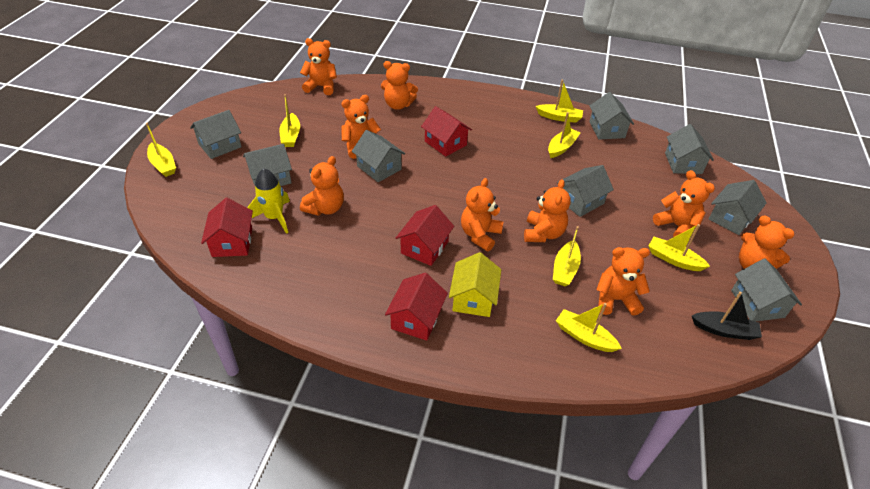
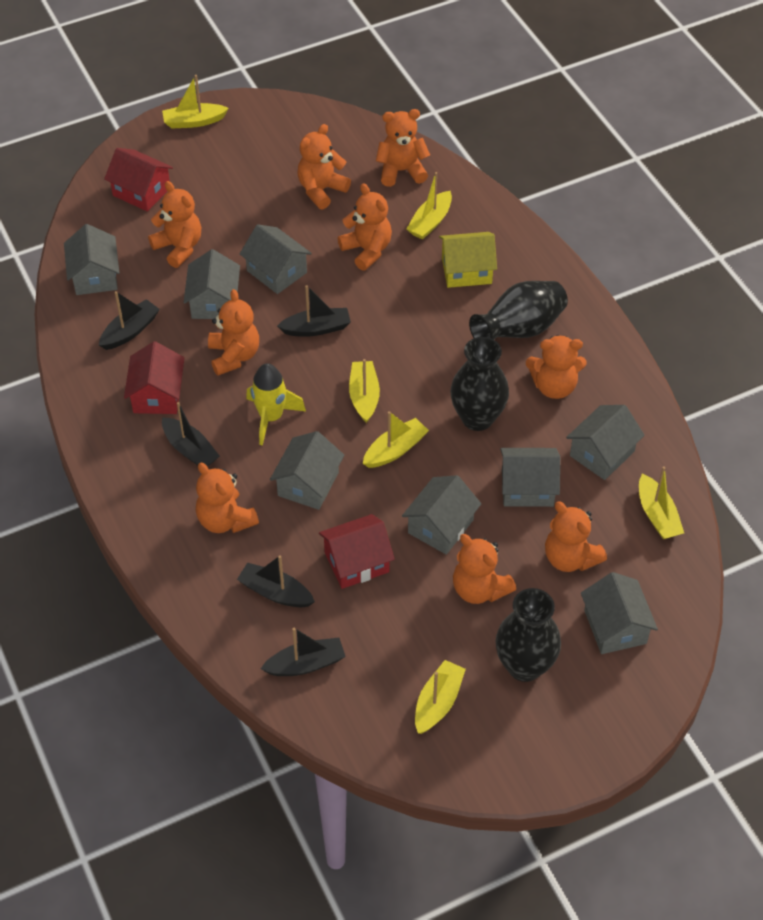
black boat: 1 -> 5
black vase: 0 -> 3
red house: 4 -> 3
yellow boat: 7 -> 6

